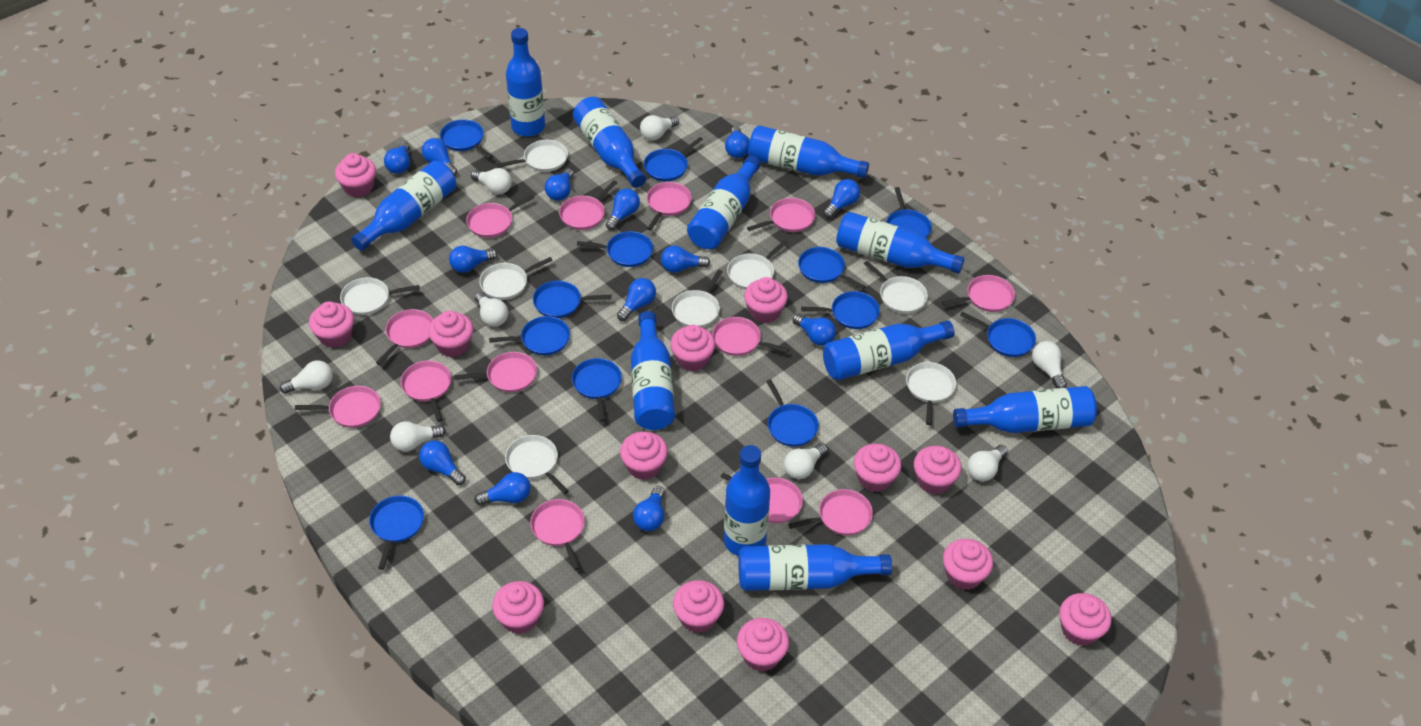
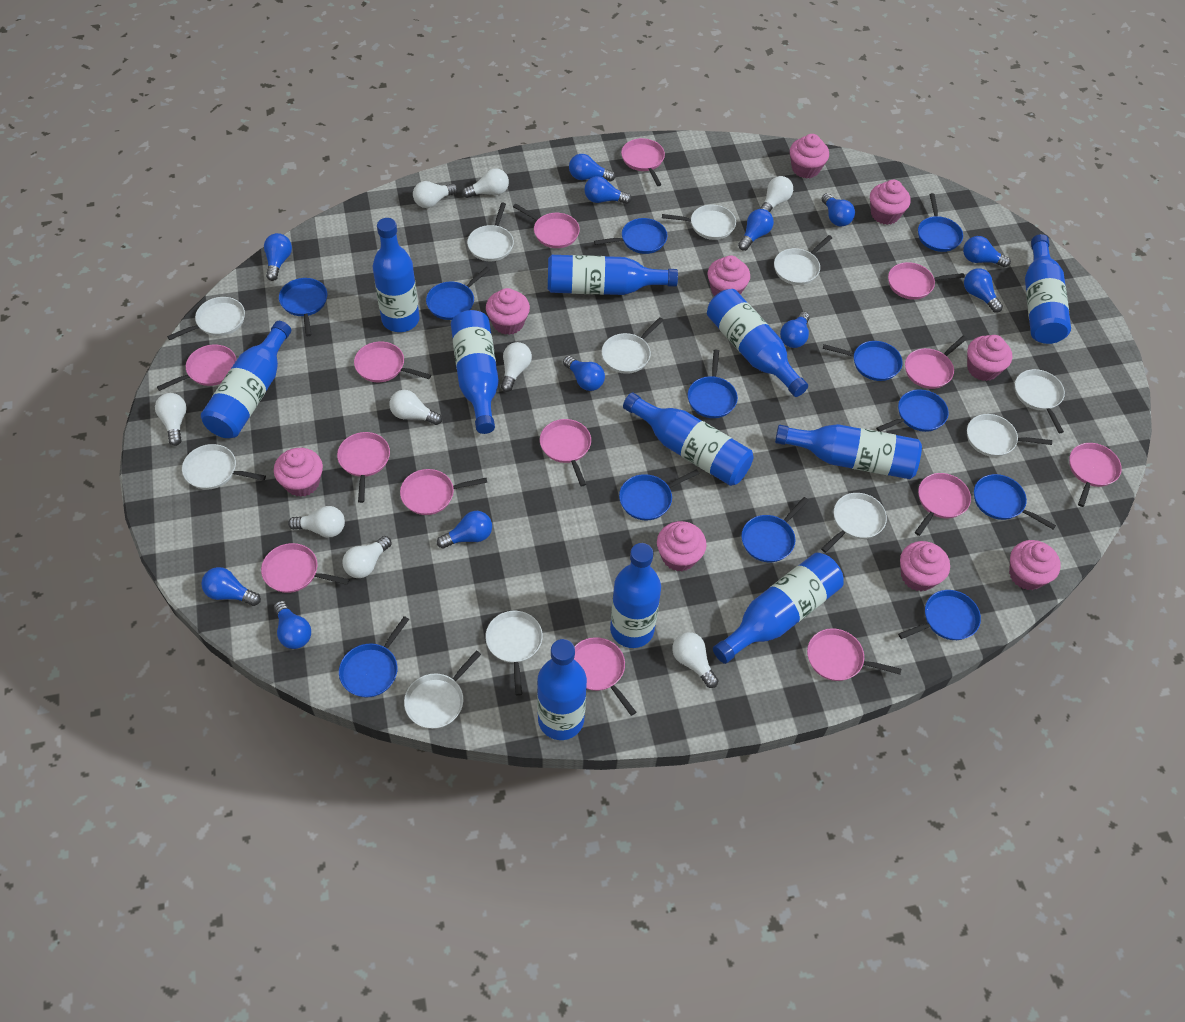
blue light bulb: 13 -> 12
pink cupcake: 13 -> 9
pink pan: 13 -> 14
white light bulb: 8 -> 9
white pan: 8 -> 11

